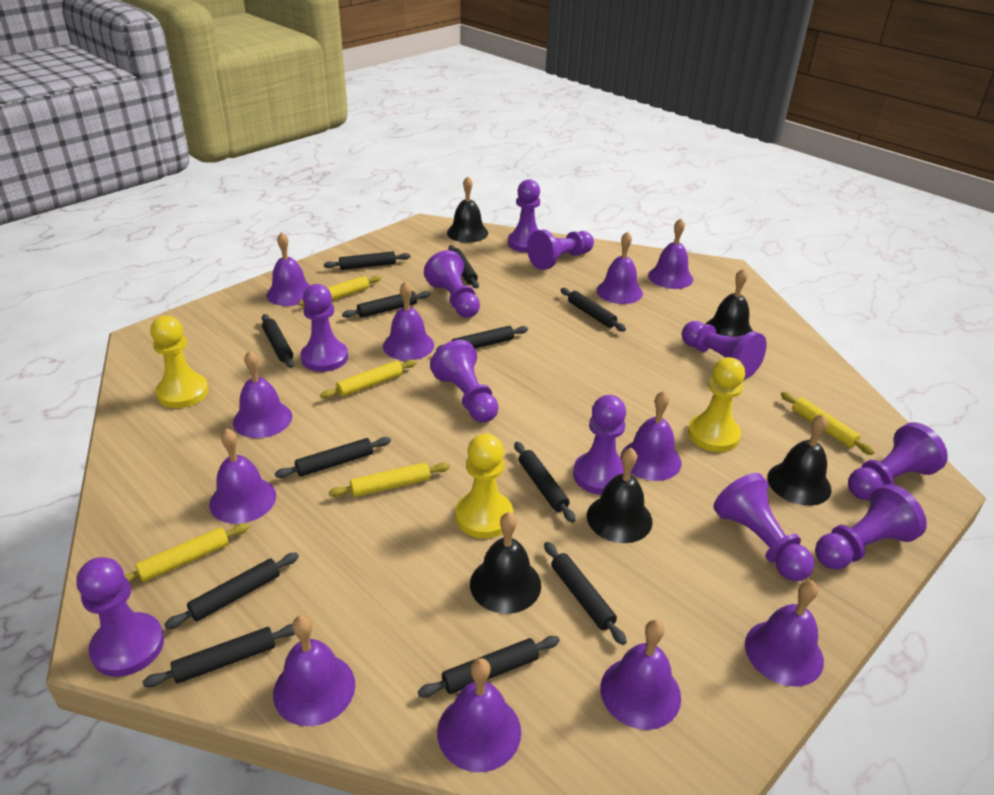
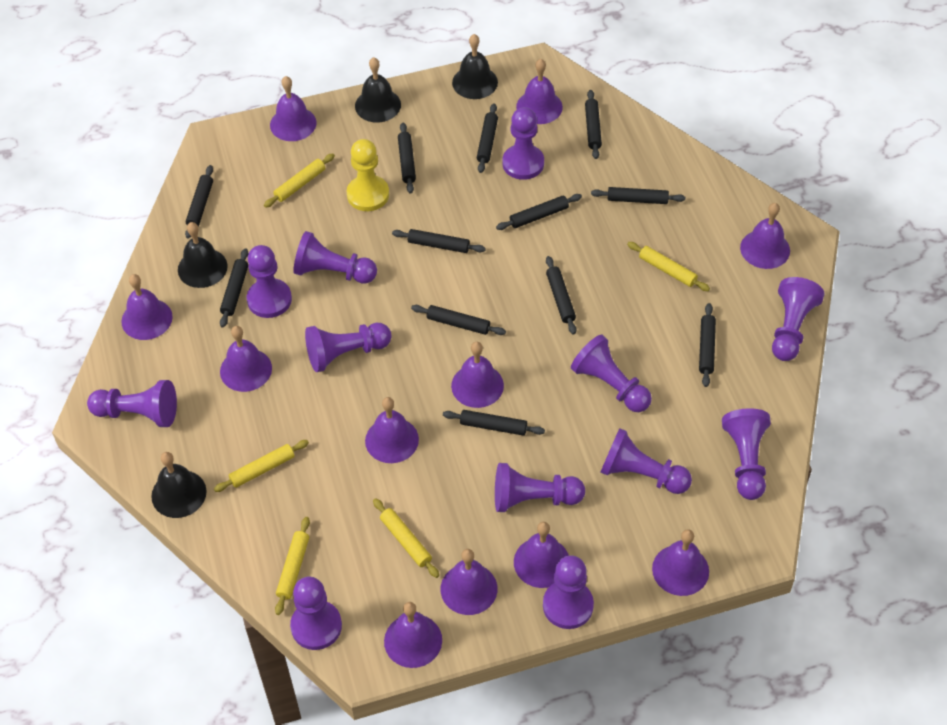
black bell: 5 -> 4
purple pawn: 11 -> 12
yellow pawn: 3 -> 1

